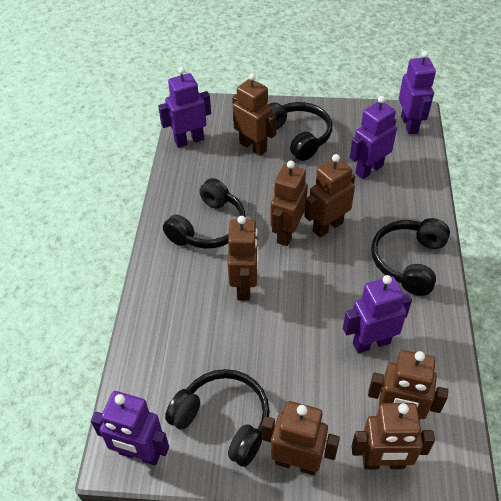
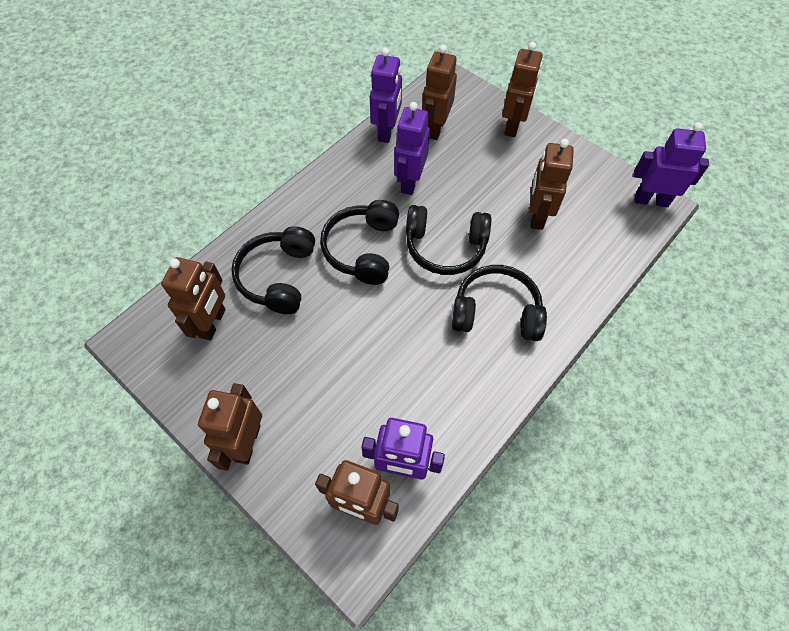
brown robot: 7 -> 6
purple robot: 5 -> 4

